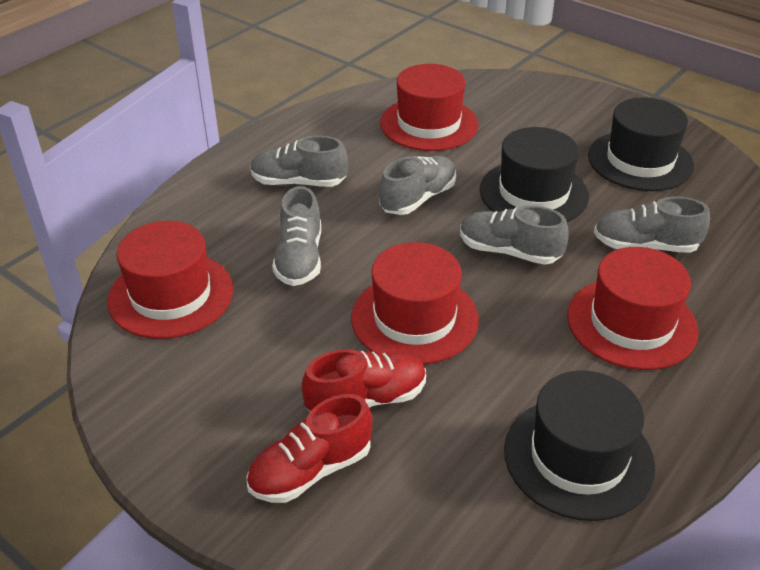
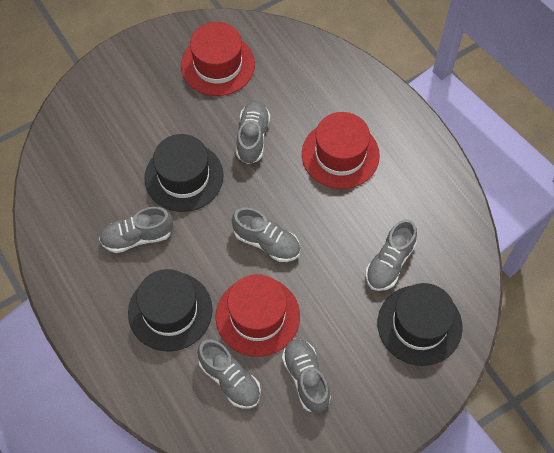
grey shoe: 5 -> 6
red hat: 4 -> 3
red shoe: 2 -> 0

